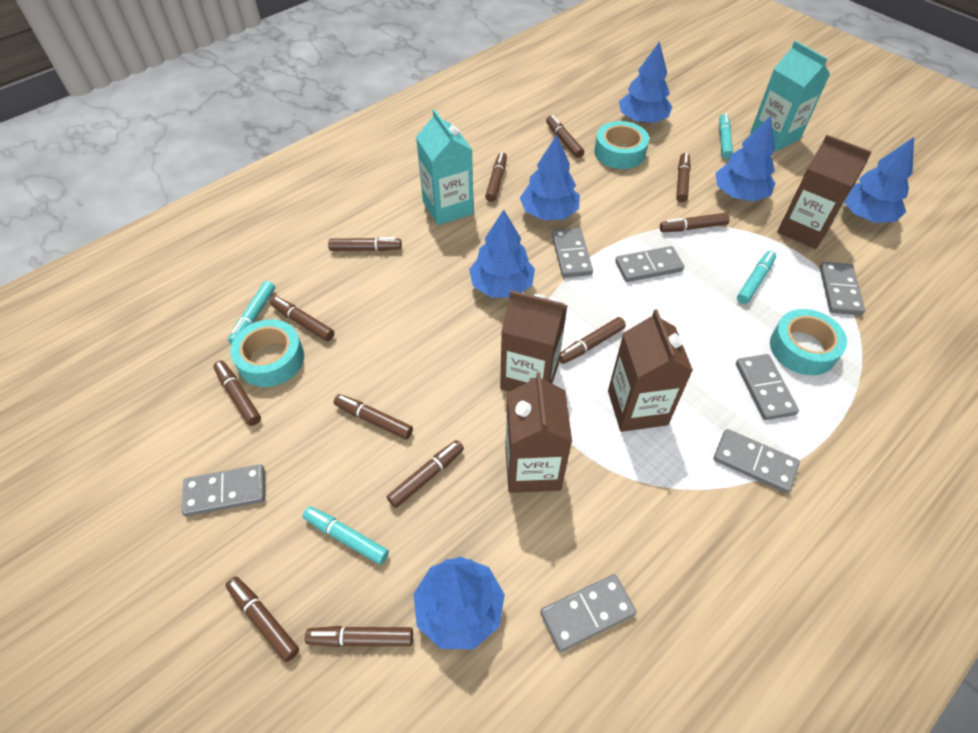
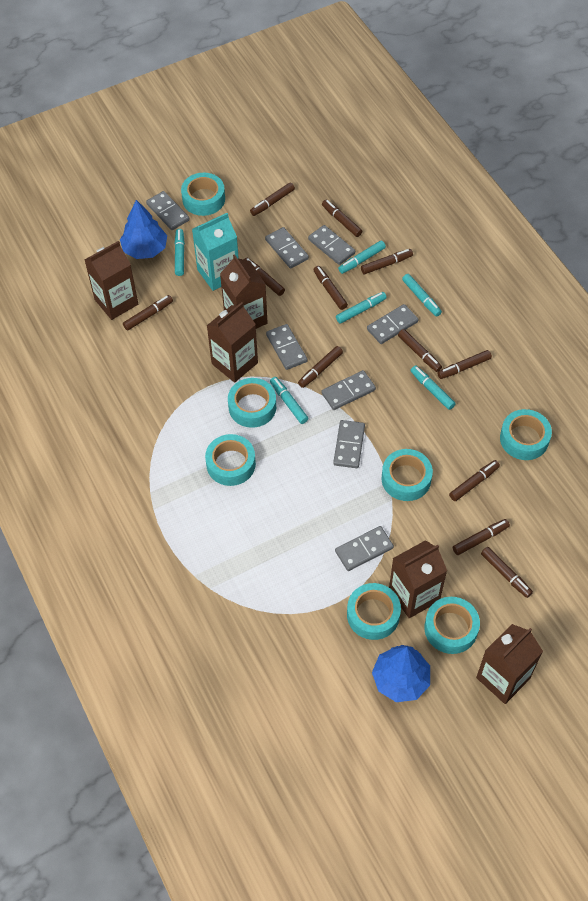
blue tree: 6 -> 2
brown carton: 4 -> 5
grey domino: 7 -> 8
turquoise carton: 2 -> 1
turquoise marker: 4 -> 6
turquoise tape: 3 -> 7

